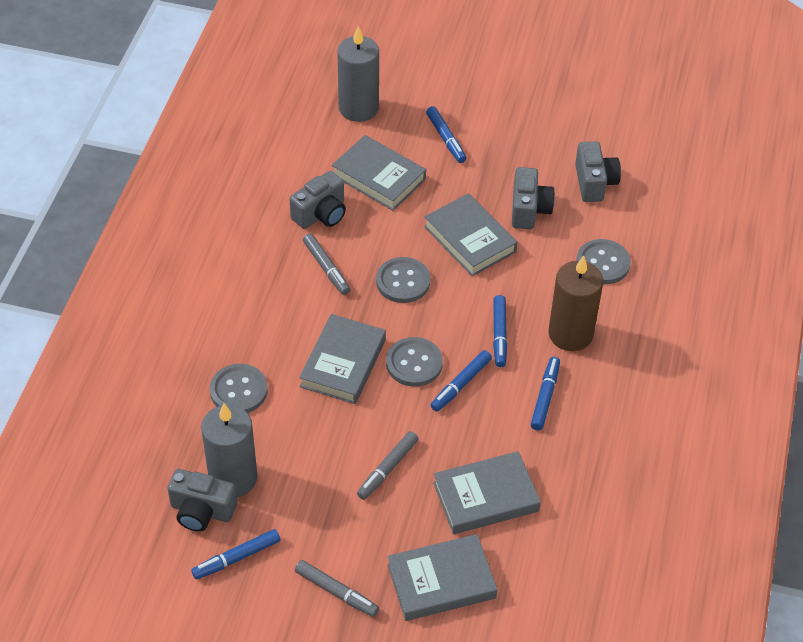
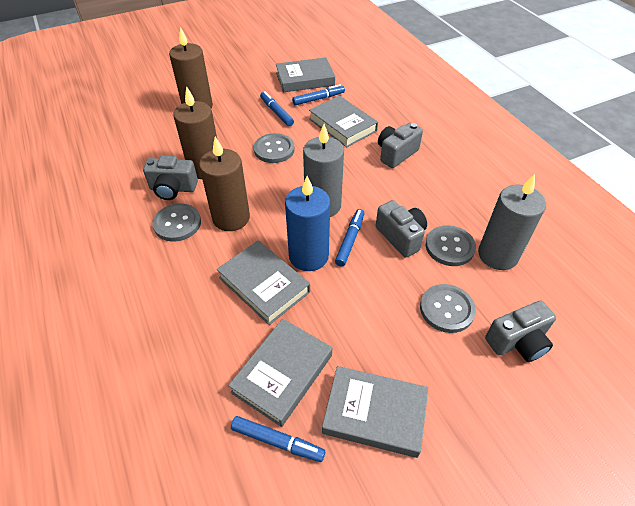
blue candle: 0 -> 1
blue marker: 5 -> 4
brown candle: 1 -> 3
grey marker: 3 -> 0

